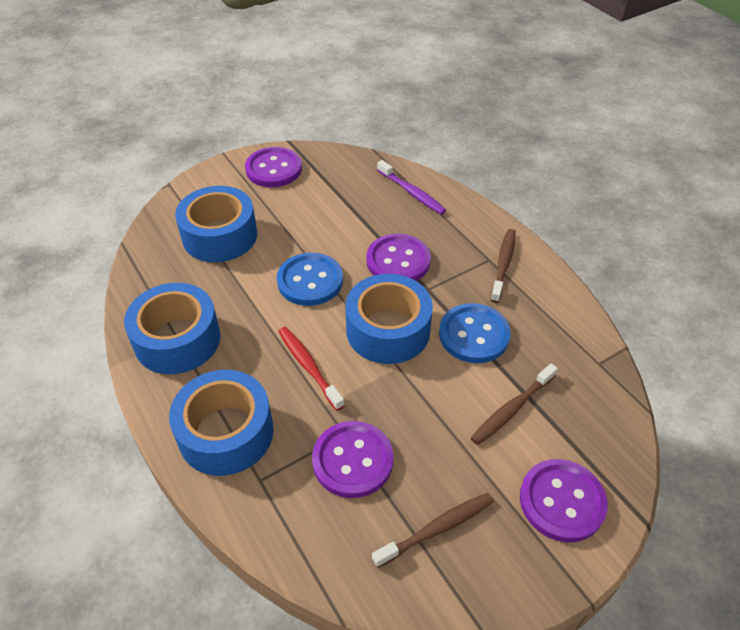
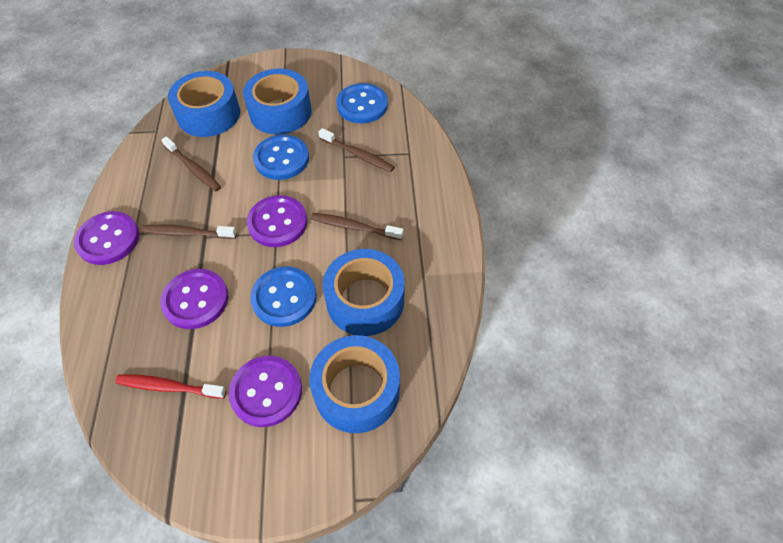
blue button: 2 -> 3
brown toothbrush: 3 -> 4
purple toothbrush: 1 -> 0

